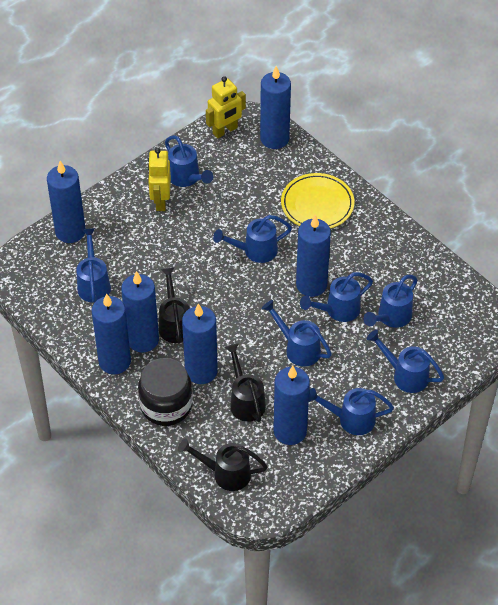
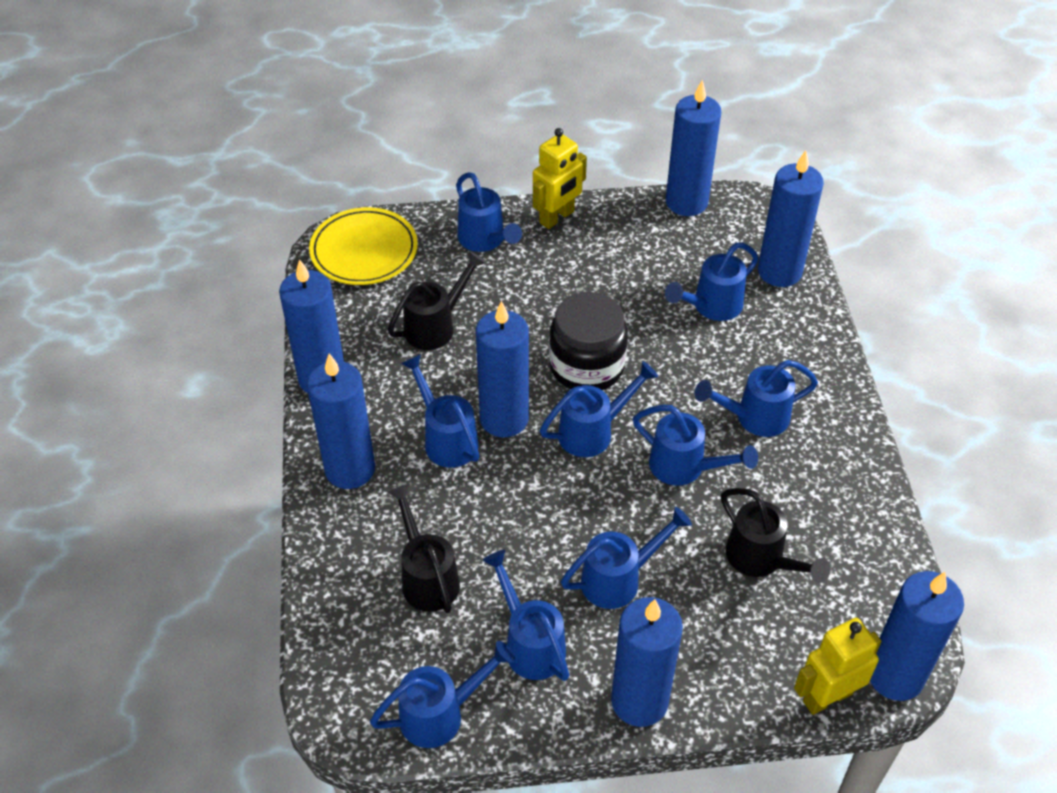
blue watering can: 8 -> 9

